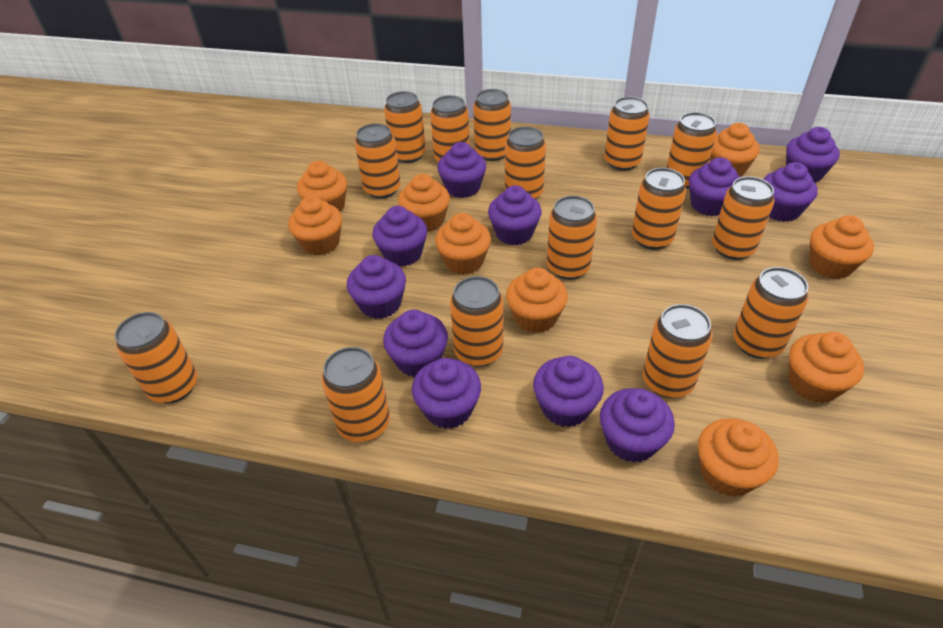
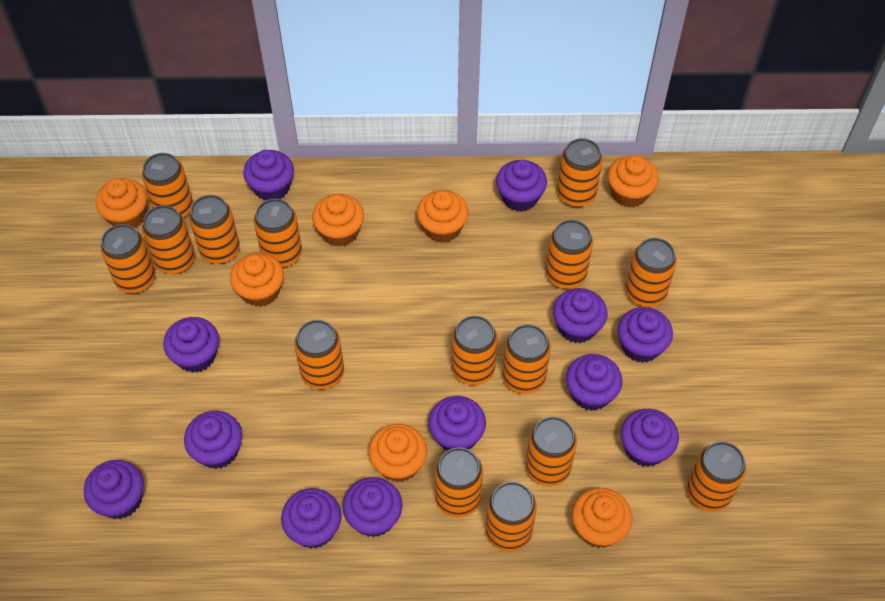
orange cupcake: 9 -> 7
purple cupcake: 11 -> 12

